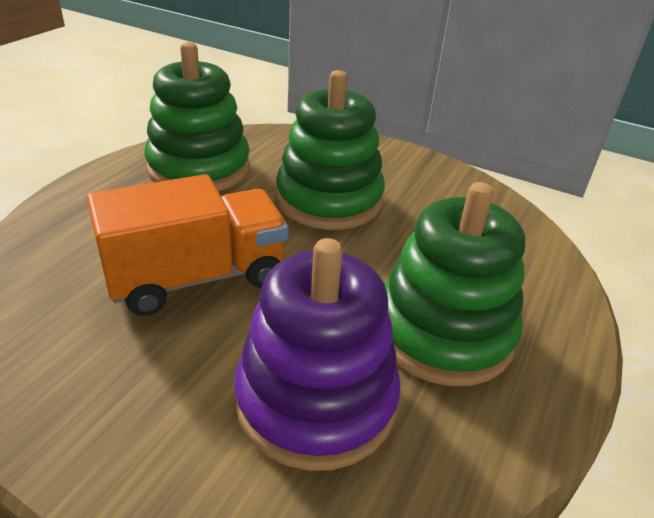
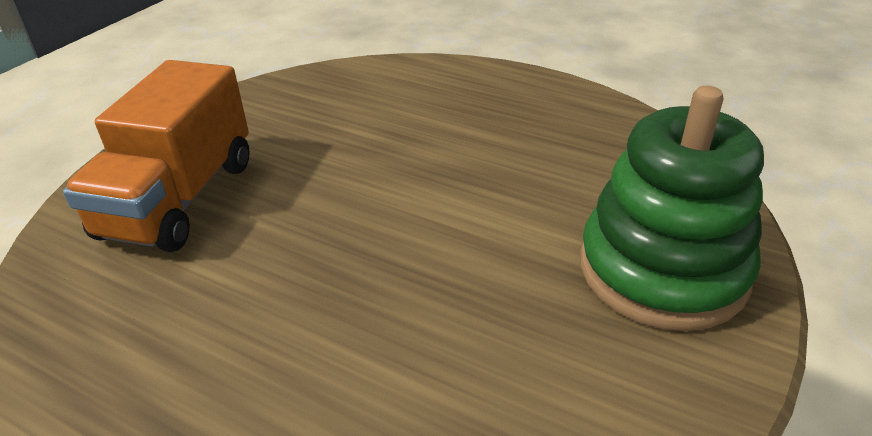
green stacking toy: 3 -> 1
purple stacking toy: 1 -> 0

